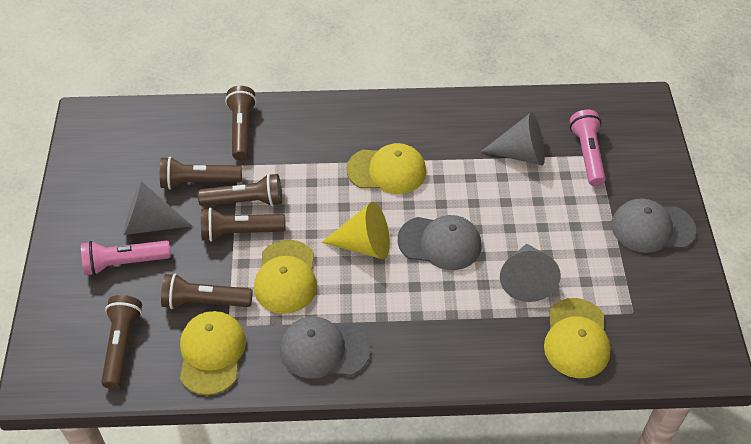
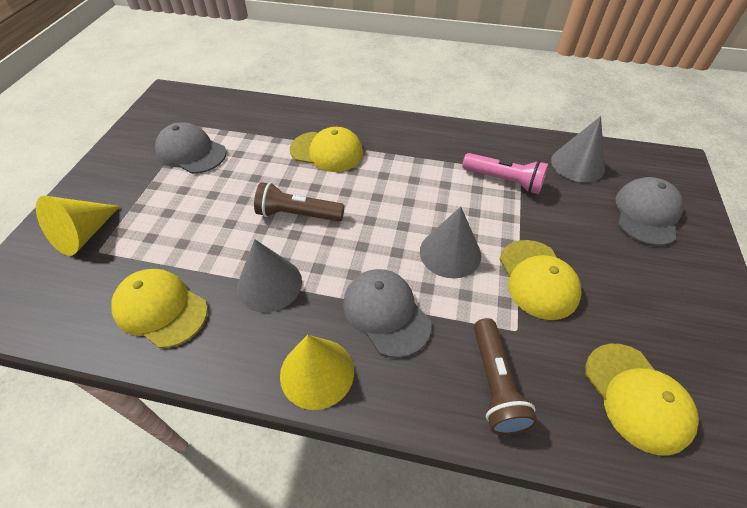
brown flashlight: 6 -> 2
pink flashlight: 2 -> 1
yellow cone: 1 -> 2

